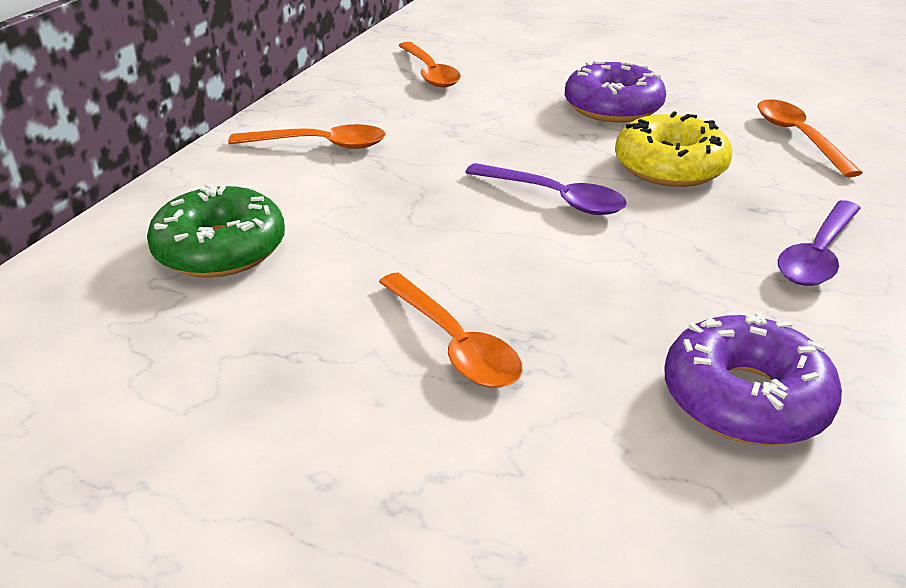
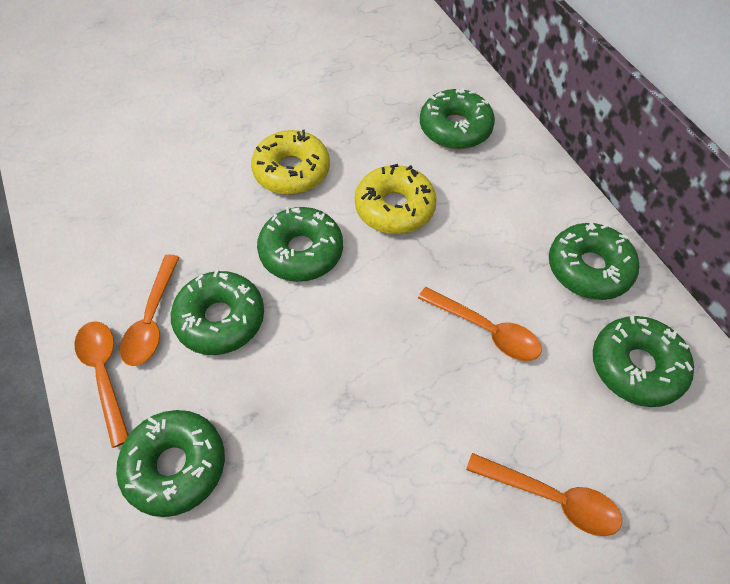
green donut: 1 -> 6
purple donut: 2 -> 0
purple spoon: 2 -> 0
yellow donut: 1 -> 2

